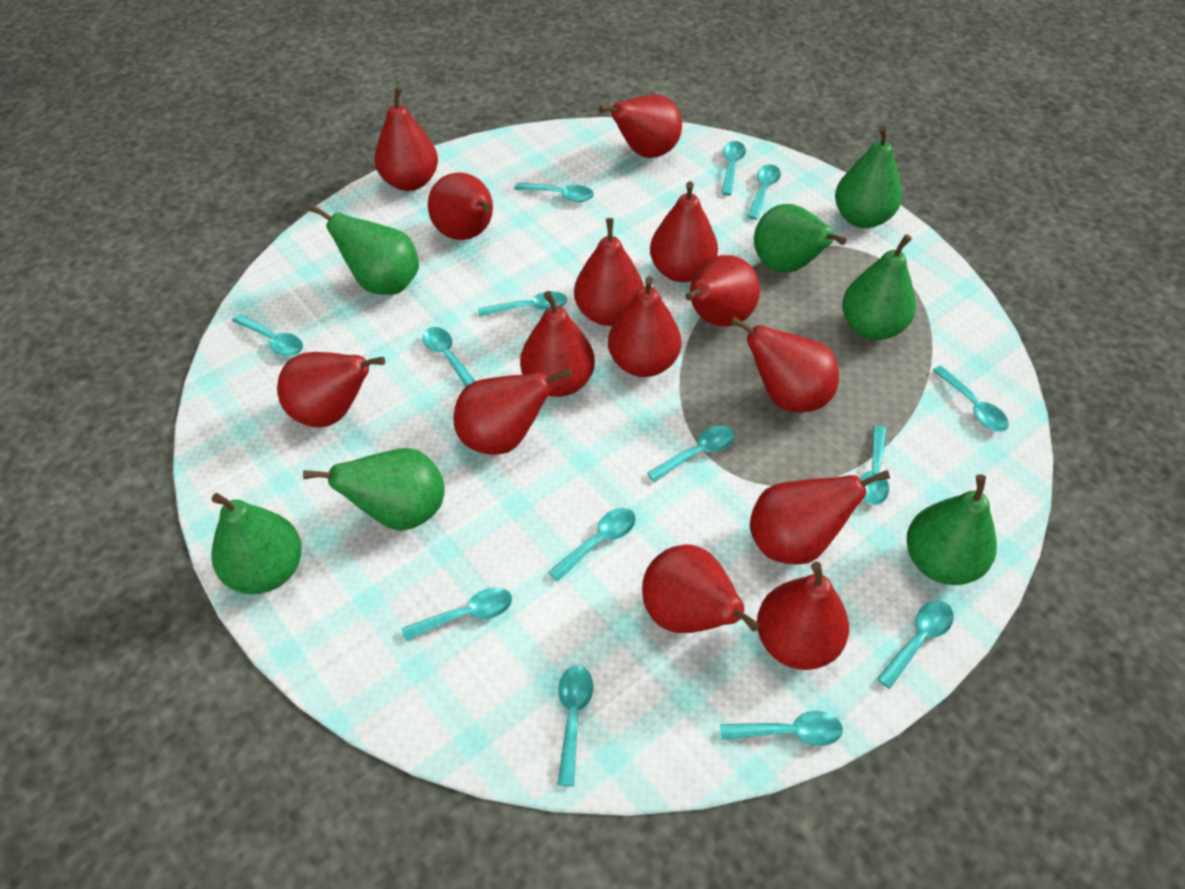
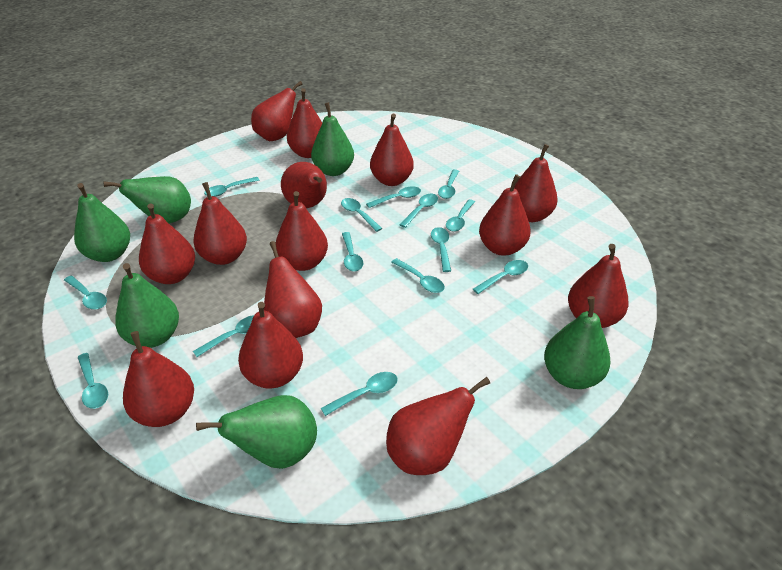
green pear: 7 -> 6

